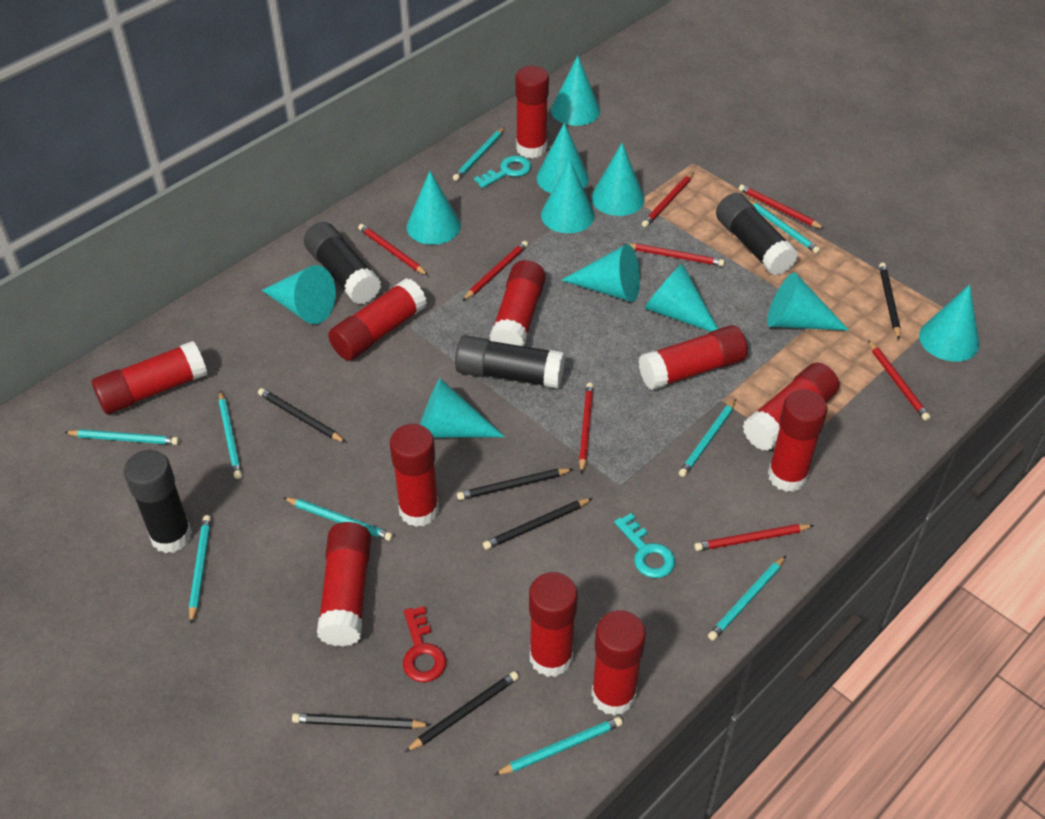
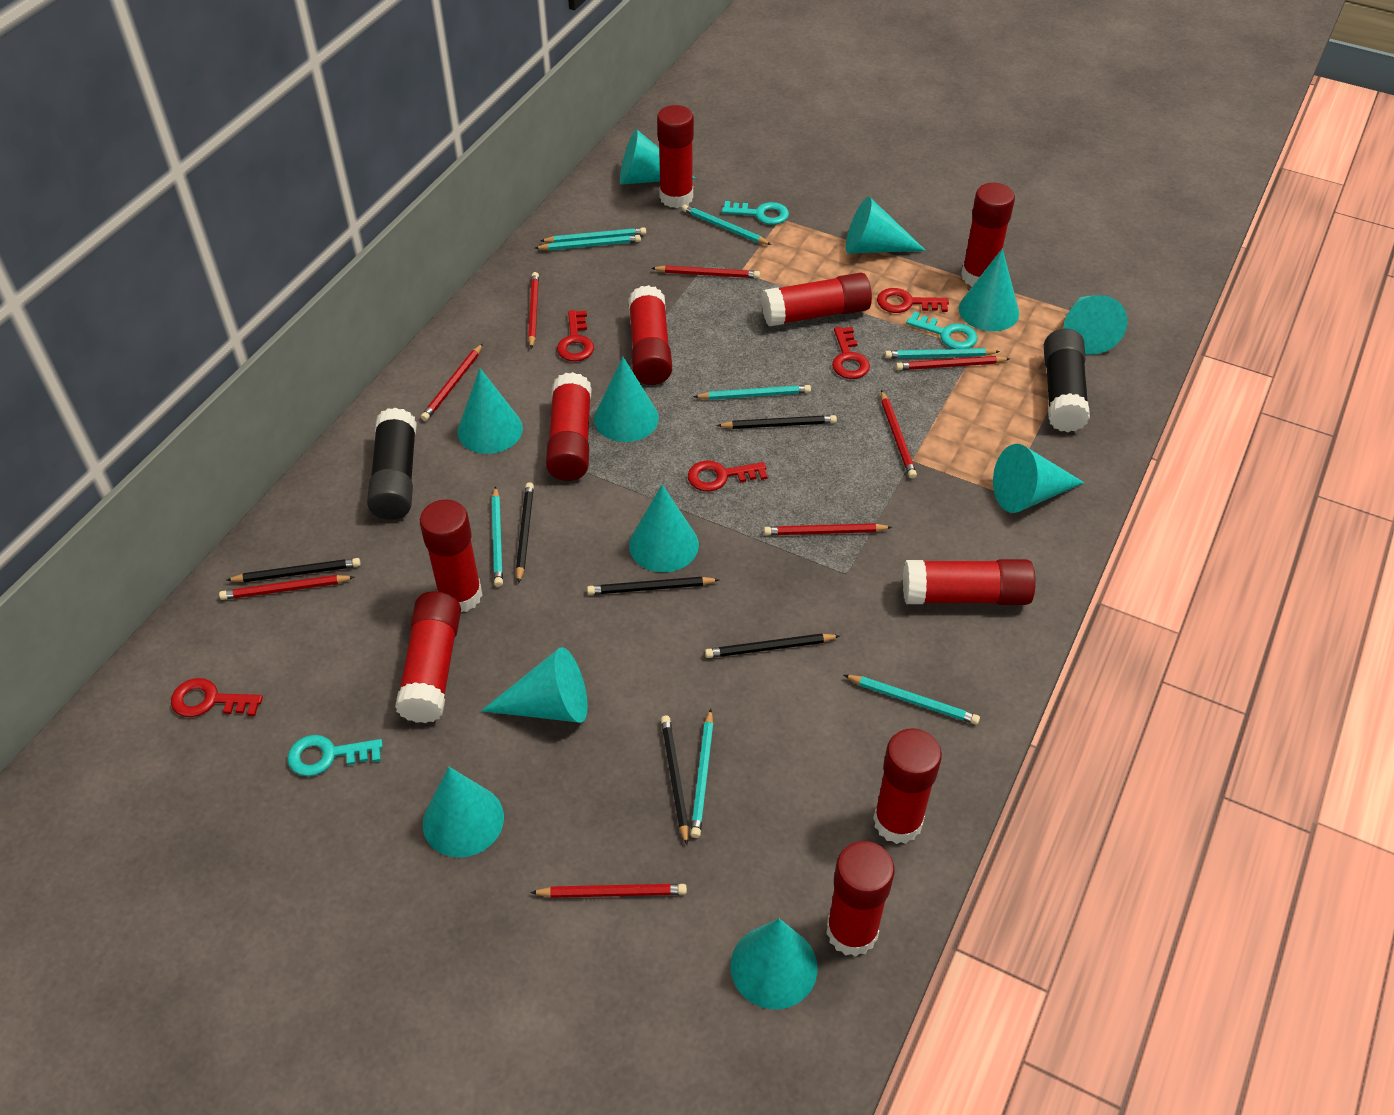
black glue stick: 4 -> 2
red glue stick: 11 -> 10
red key: 1 -> 5
turquoise key: 2 -> 3
turquoise pencil: 9 -> 8

